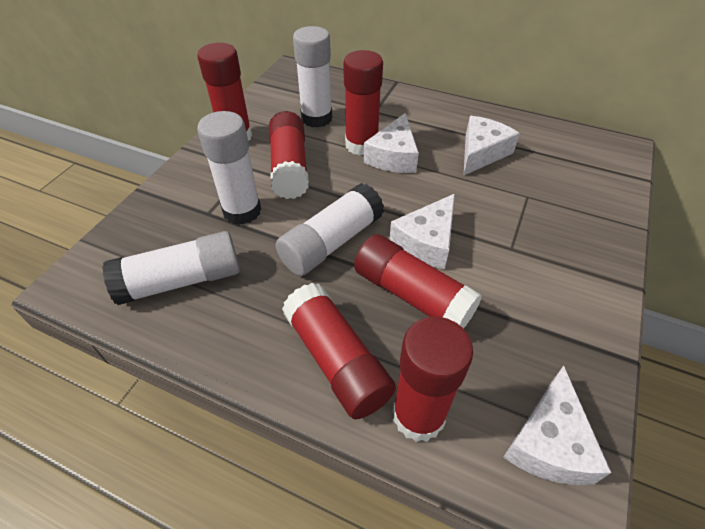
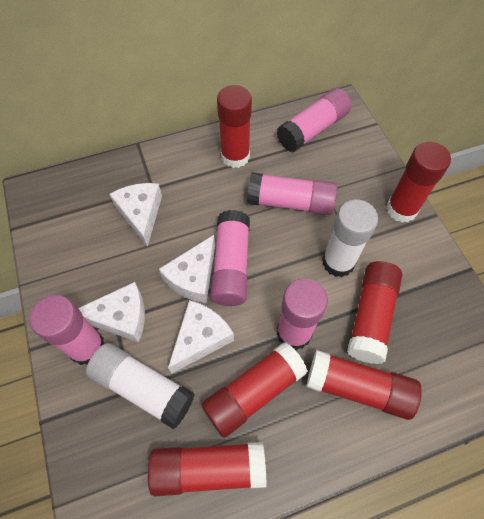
pink glue stick: 0 -> 5
white glue stick: 4 -> 2

